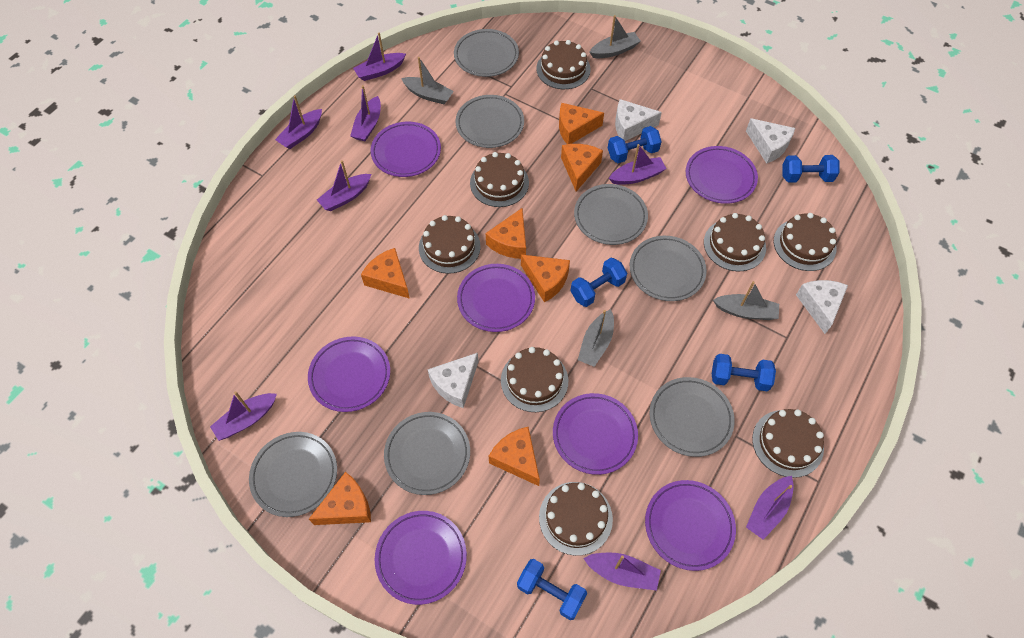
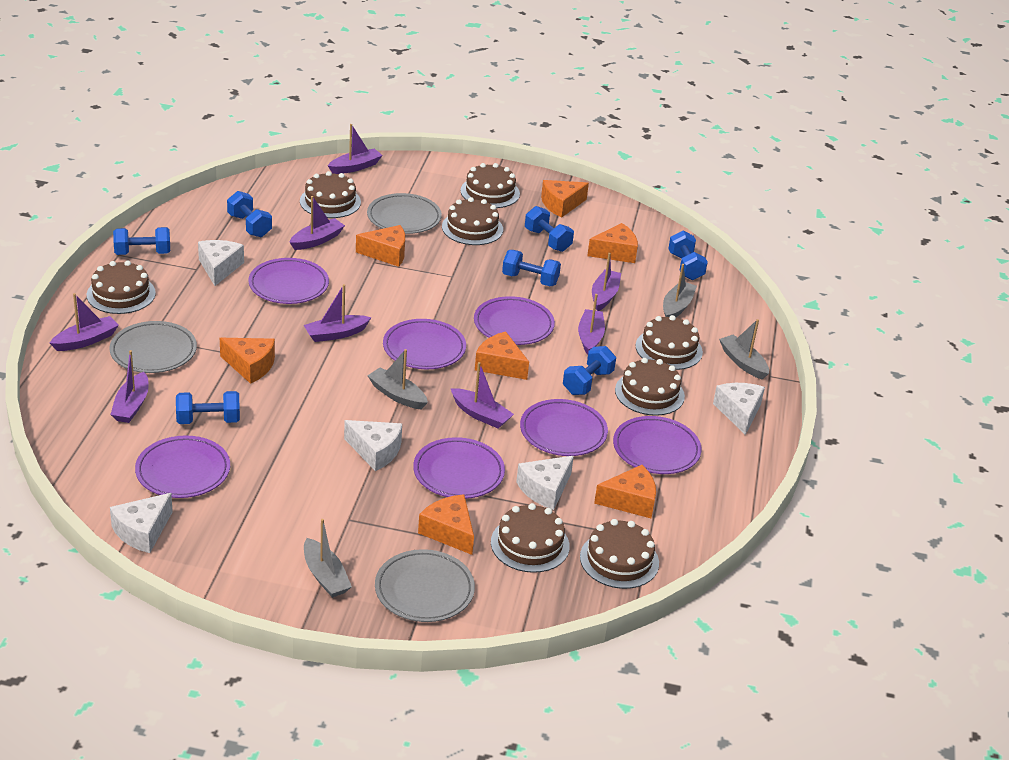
blue dumbbell: 5 -> 7
grey plate: 7 -> 3
white cheese: 4 -> 5

